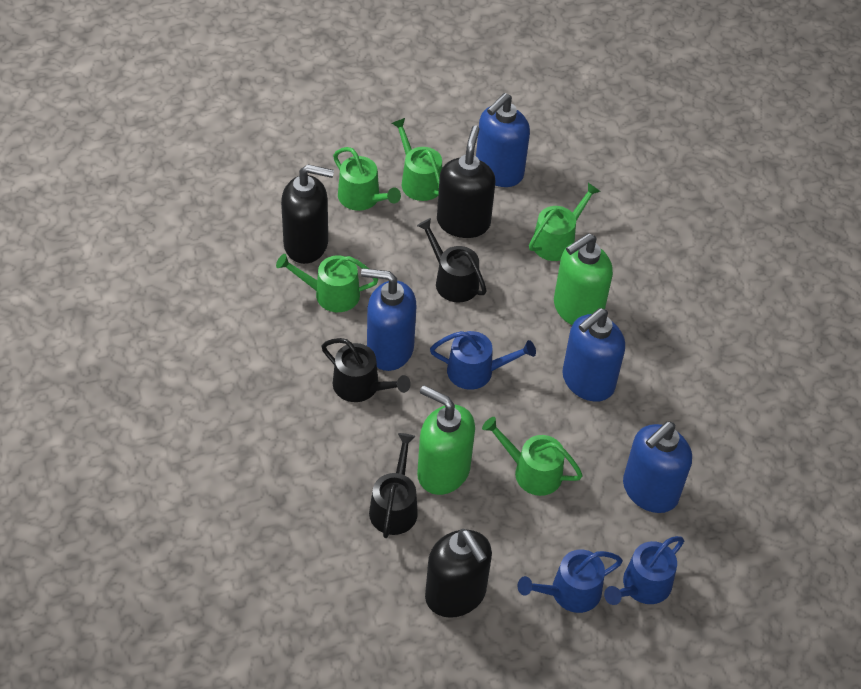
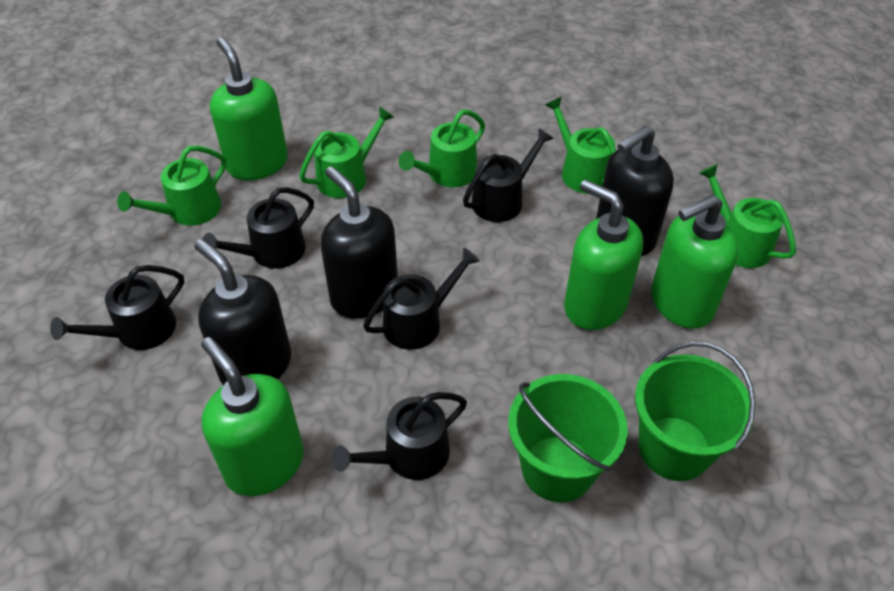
black watering can: 3 -> 5
blue soap dispenser: 4 -> 0
blue watering can: 3 -> 0
green bucket: 0 -> 2
green soap dispenser: 2 -> 4

